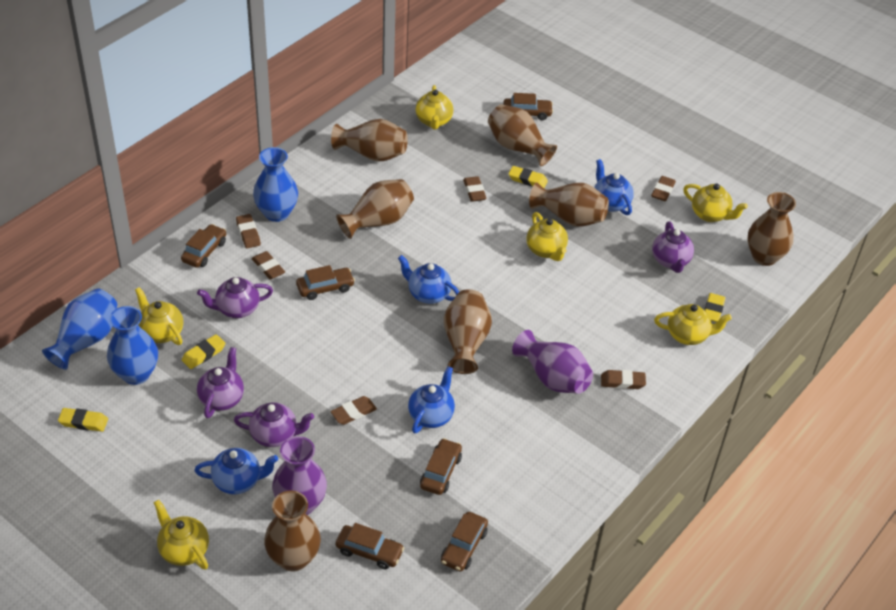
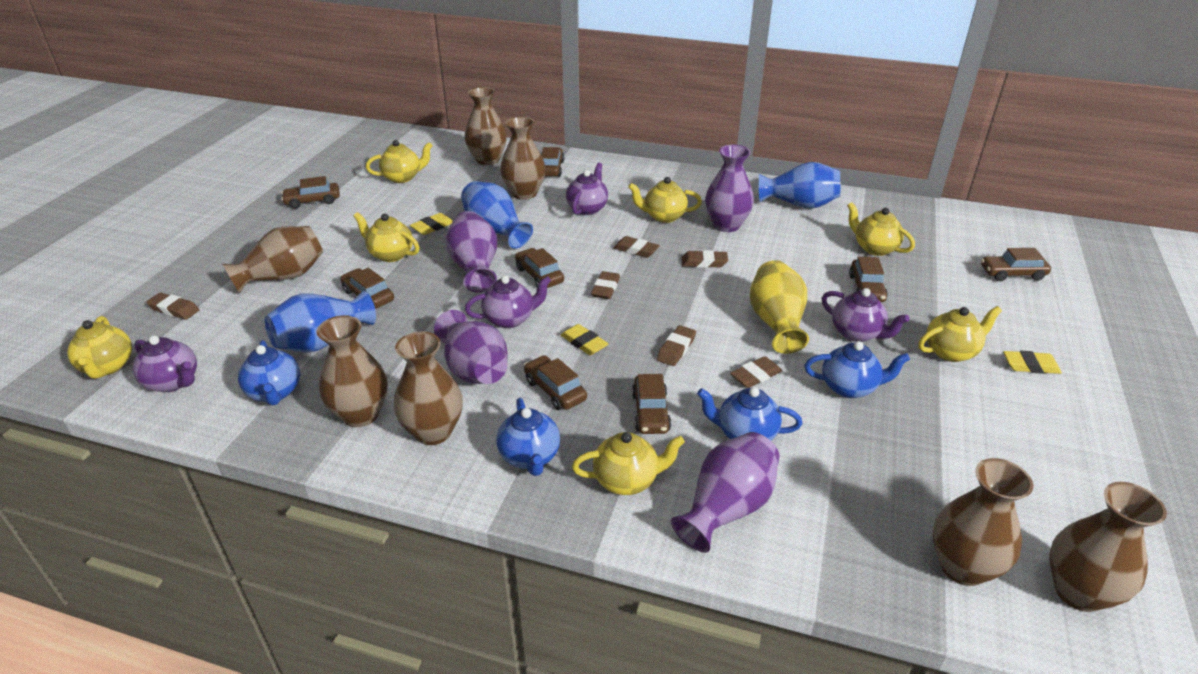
brown car: 6 -> 8
purple vase: 2 -> 4
yellow eraser: 4 -> 3
yellow teapot: 6 -> 7
yellow vase: 0 -> 1

